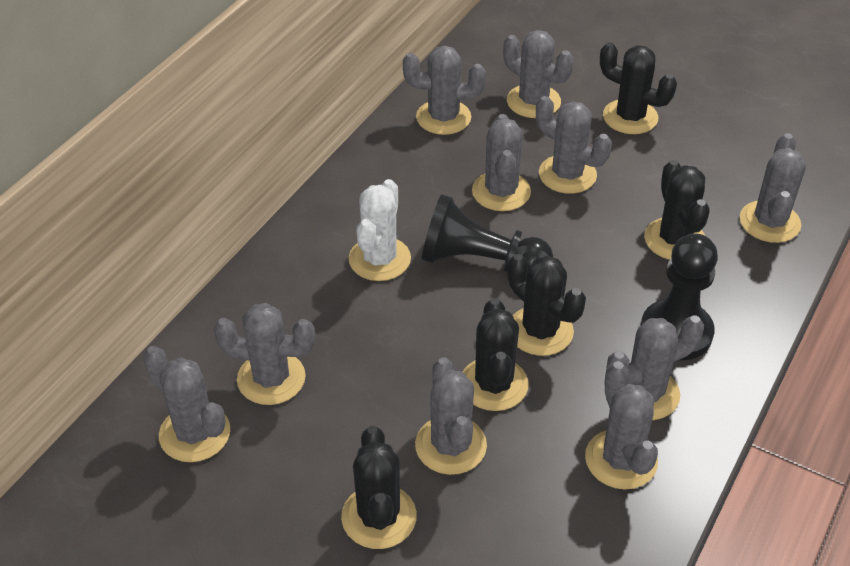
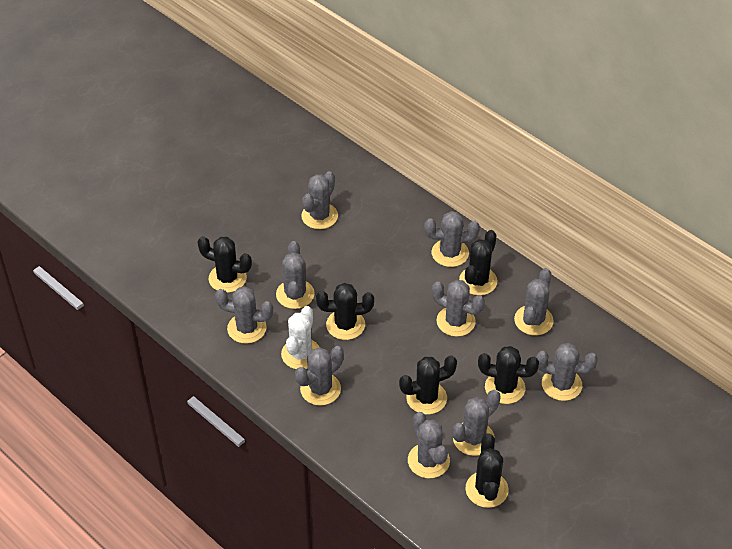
black cactus: 5 -> 6
black pawn: 2 -> 0

